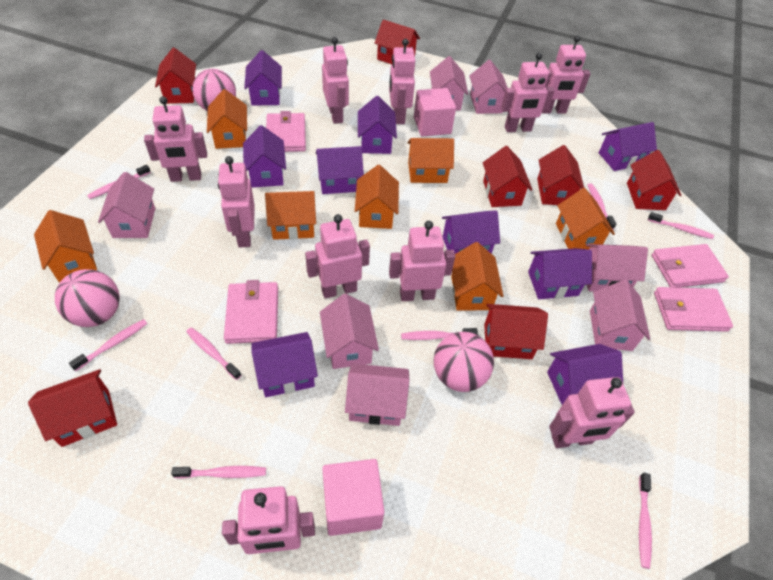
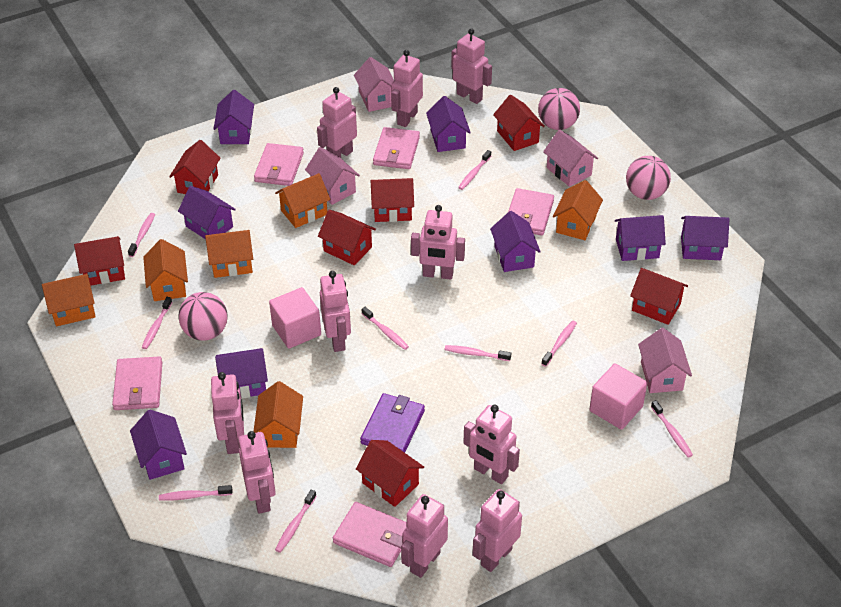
orange house: 7 -> 6
pink house: 7 -> 4
pink toothbrush: 8 -> 9
pink wallet: 4 -> 5
purple house: 9 -> 8
purple wallet: 0 -> 1

